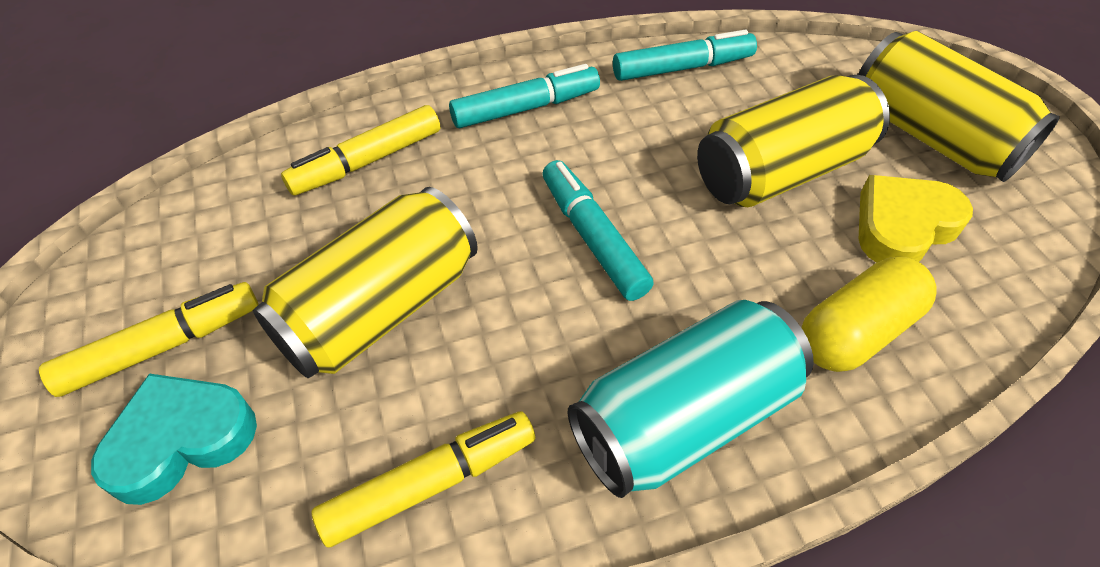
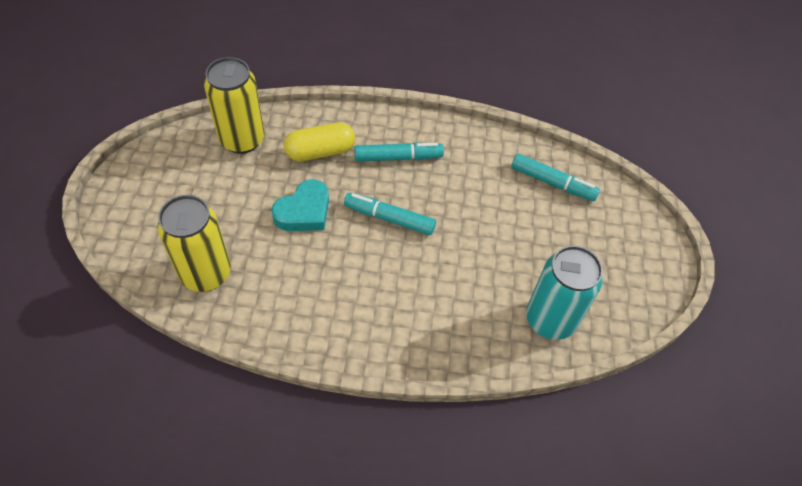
yellow can: 3 -> 2
yellow heart: 1 -> 0
yellow marker: 3 -> 0

